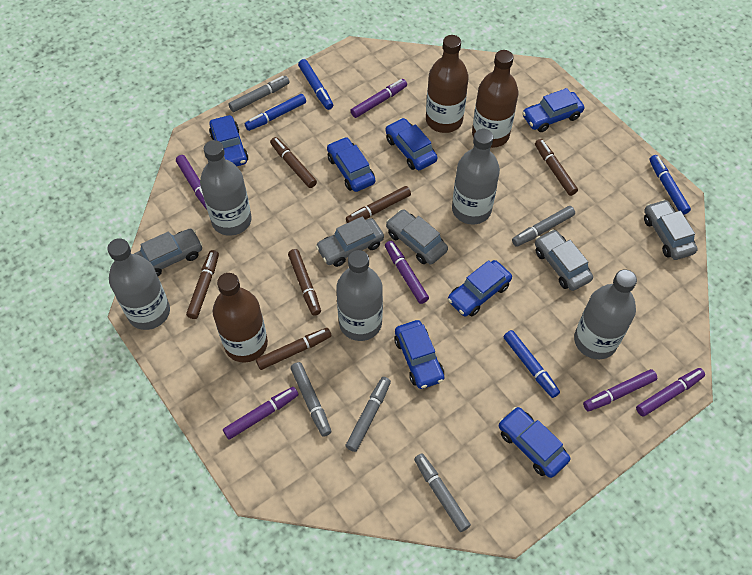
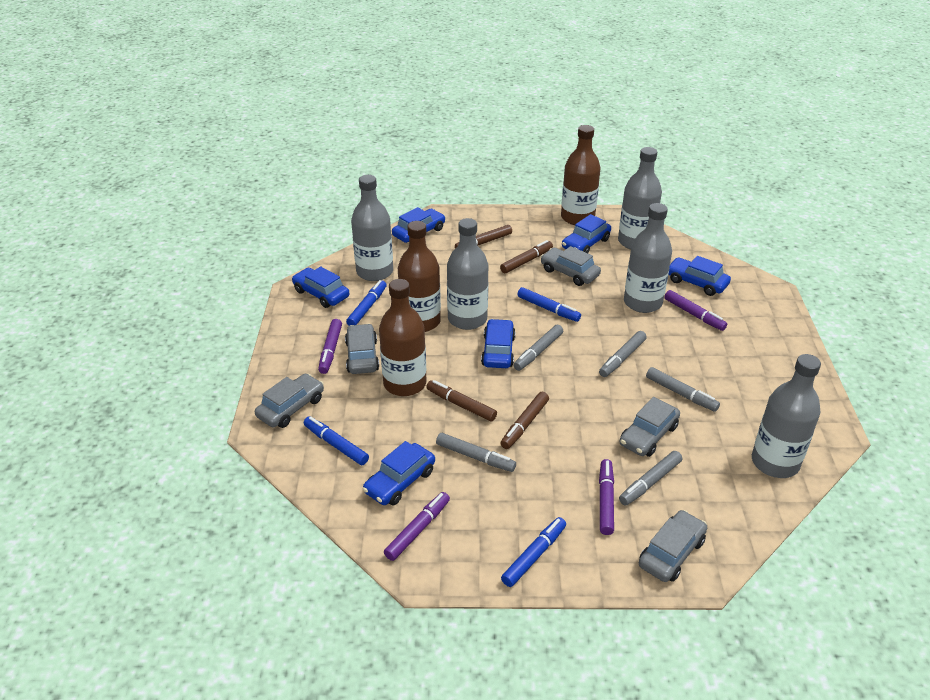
blue car: 7 -> 6
brown marker: 6 -> 4
purple marker: 6 -> 4

